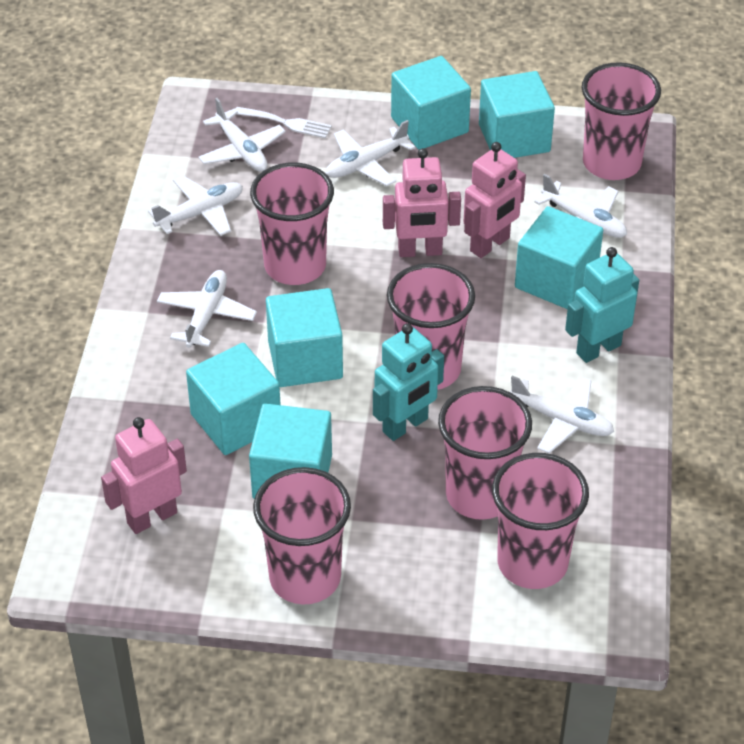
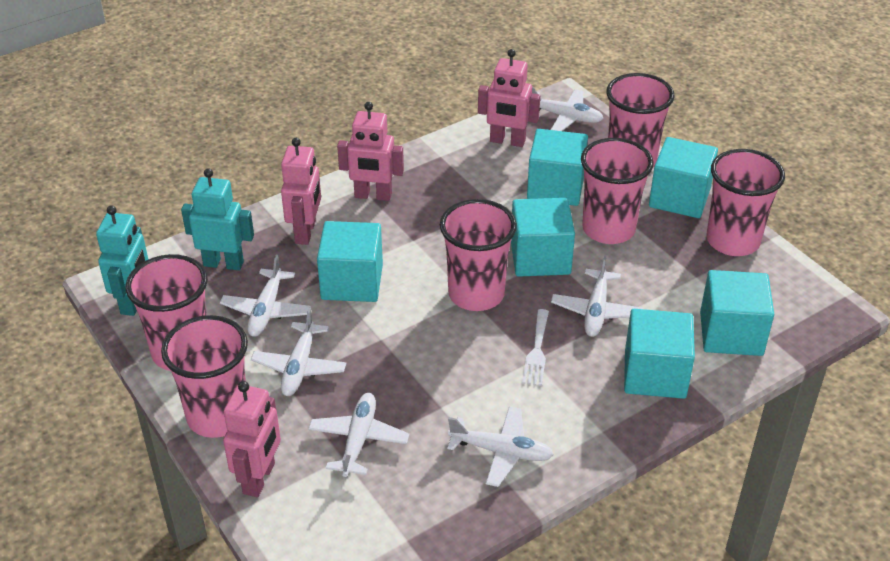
pink robot: 3 -> 4

